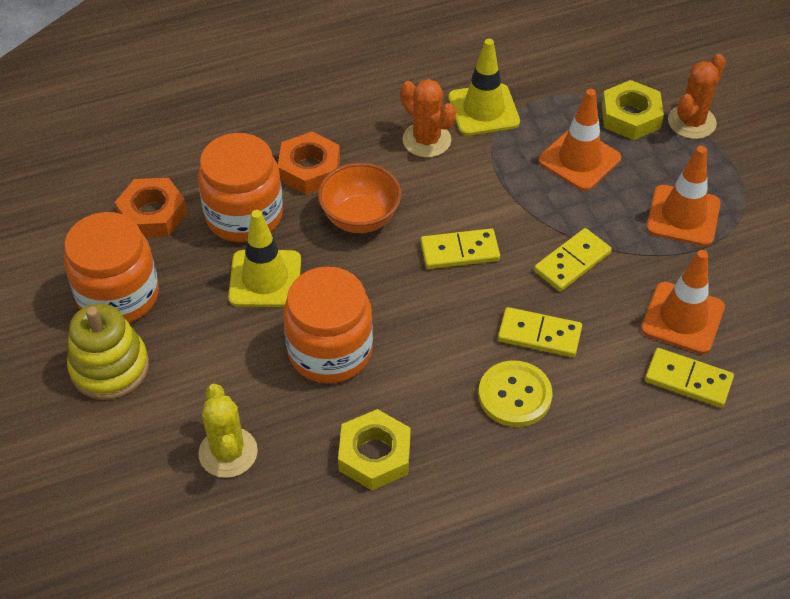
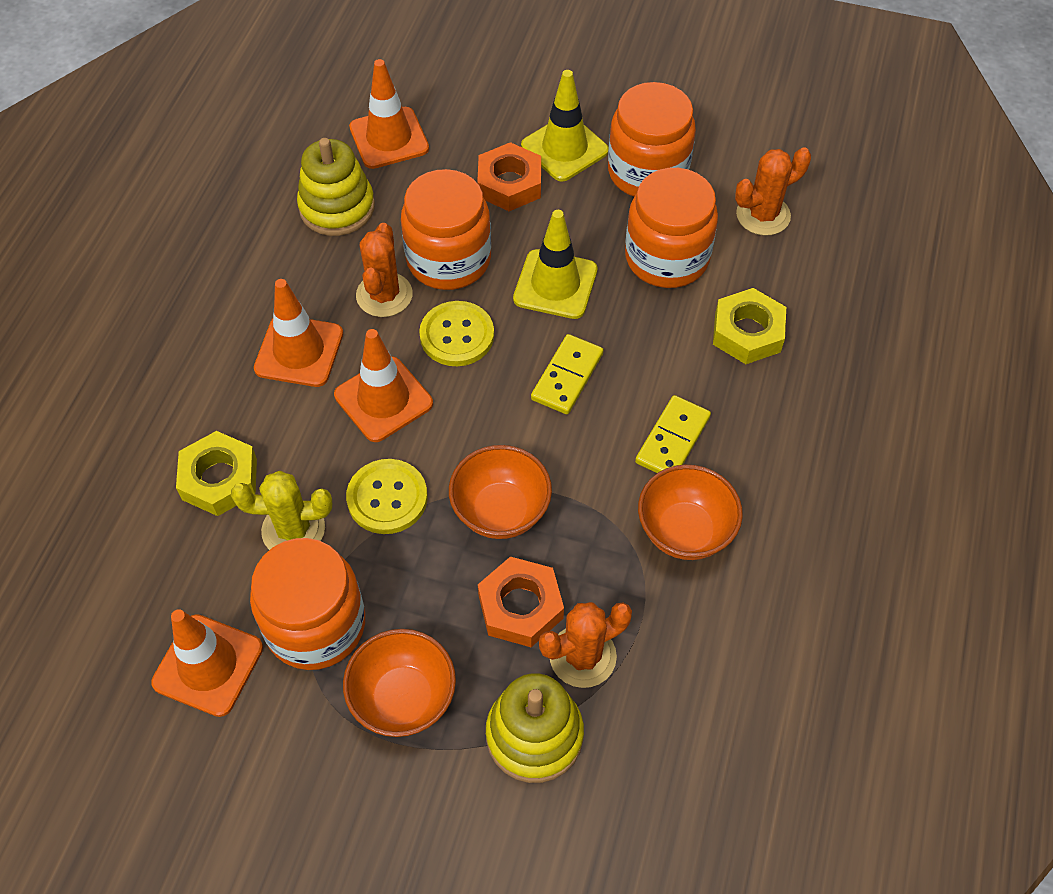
orange bowl: 1 -> 3
orange cactus: 2 -> 3
orange jar: 3 -> 4
orange traffic cone: 3 -> 4
yellow button: 1 -> 2
yellow domino: 4 -> 2
yellow stacking toy: 1 -> 2

